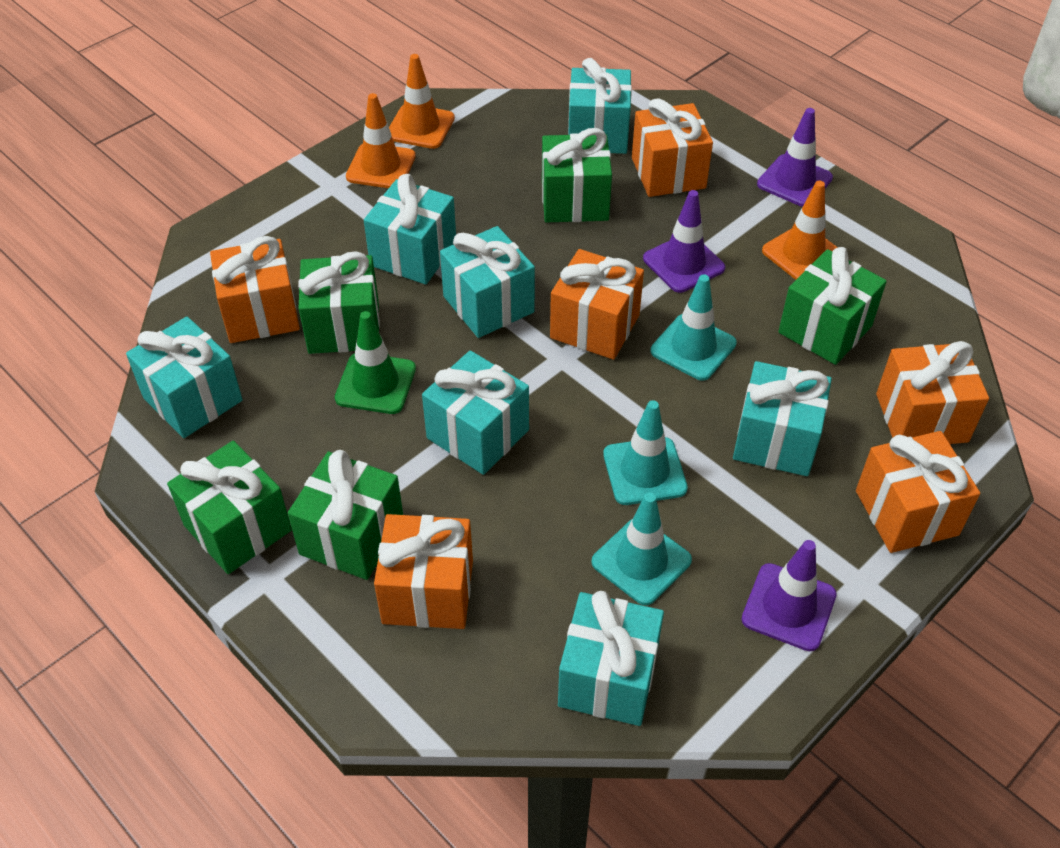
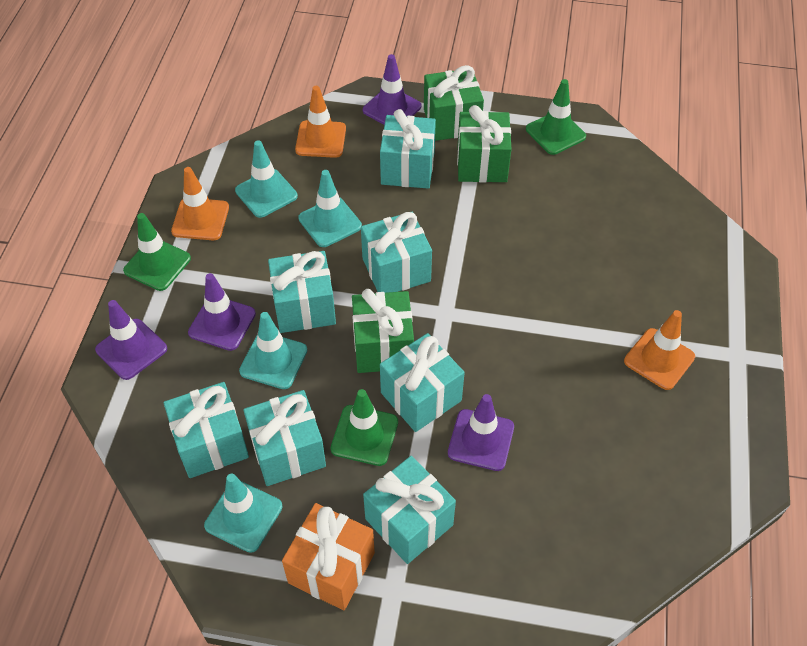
green gift: 5 -> 3
green traffic cone: 1 -> 3
orange gift: 6 -> 1
purple traffic cone: 3 -> 4
turquoise traffic cone: 3 -> 4

